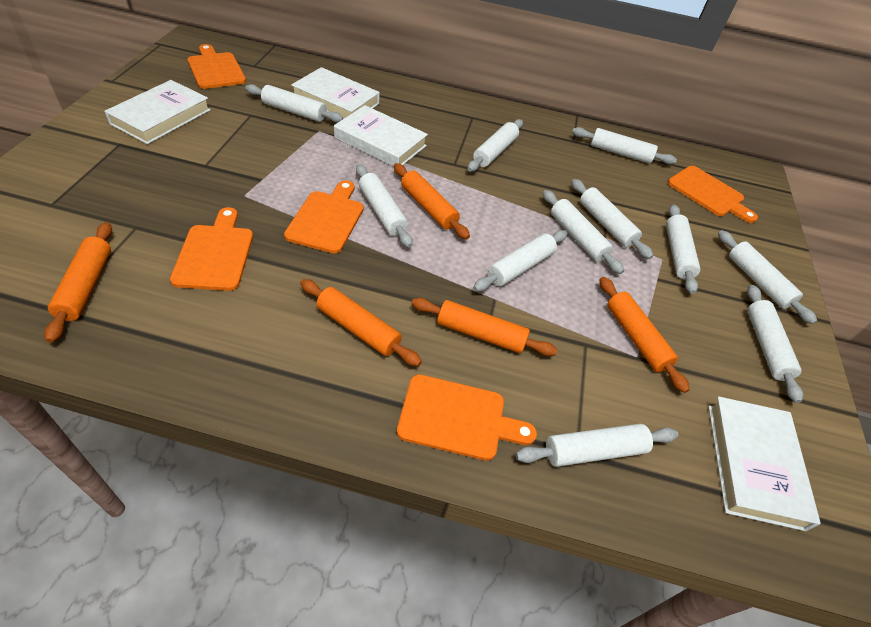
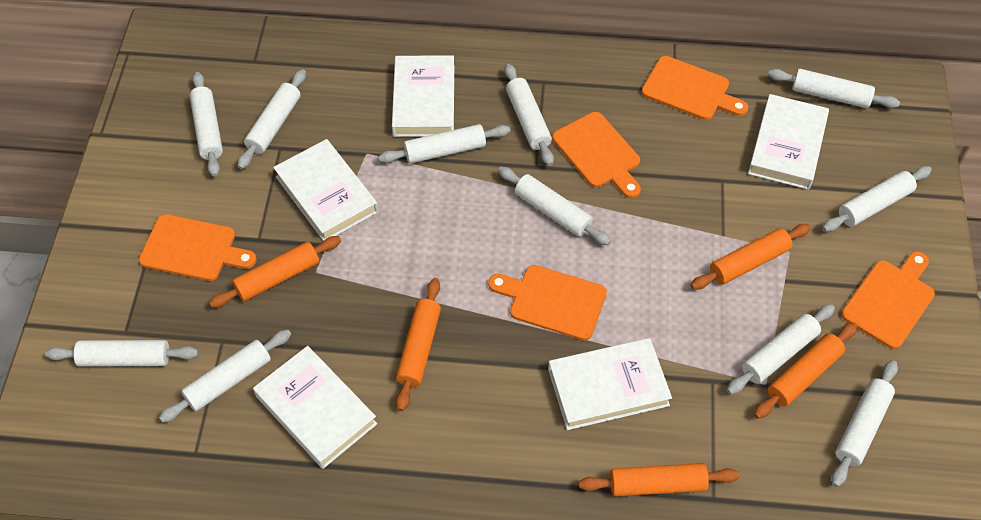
white book: 4 -> 5

